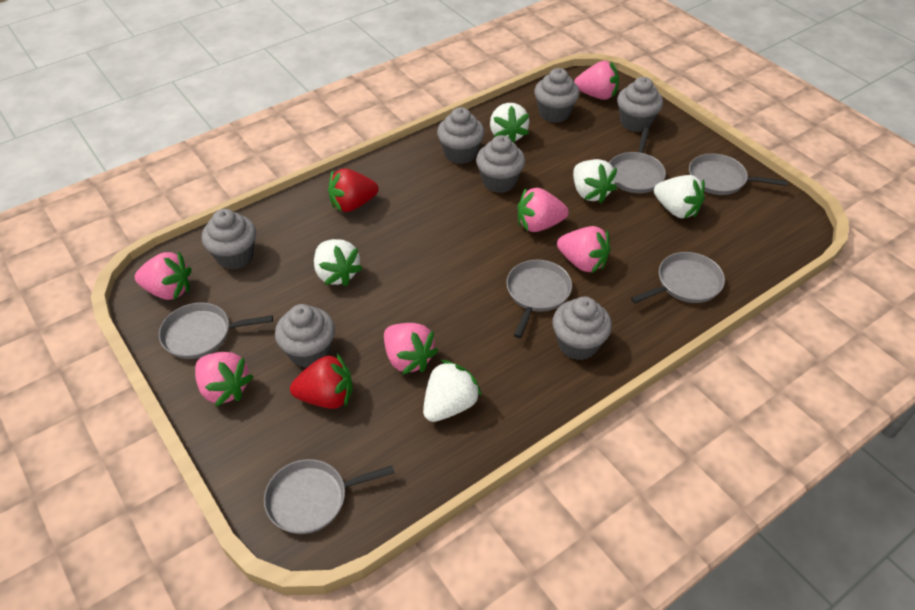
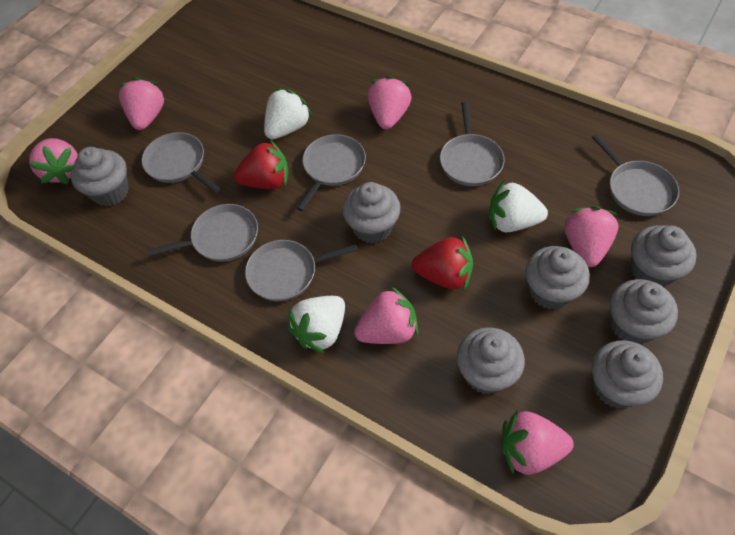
white strawberry: 5 -> 3

